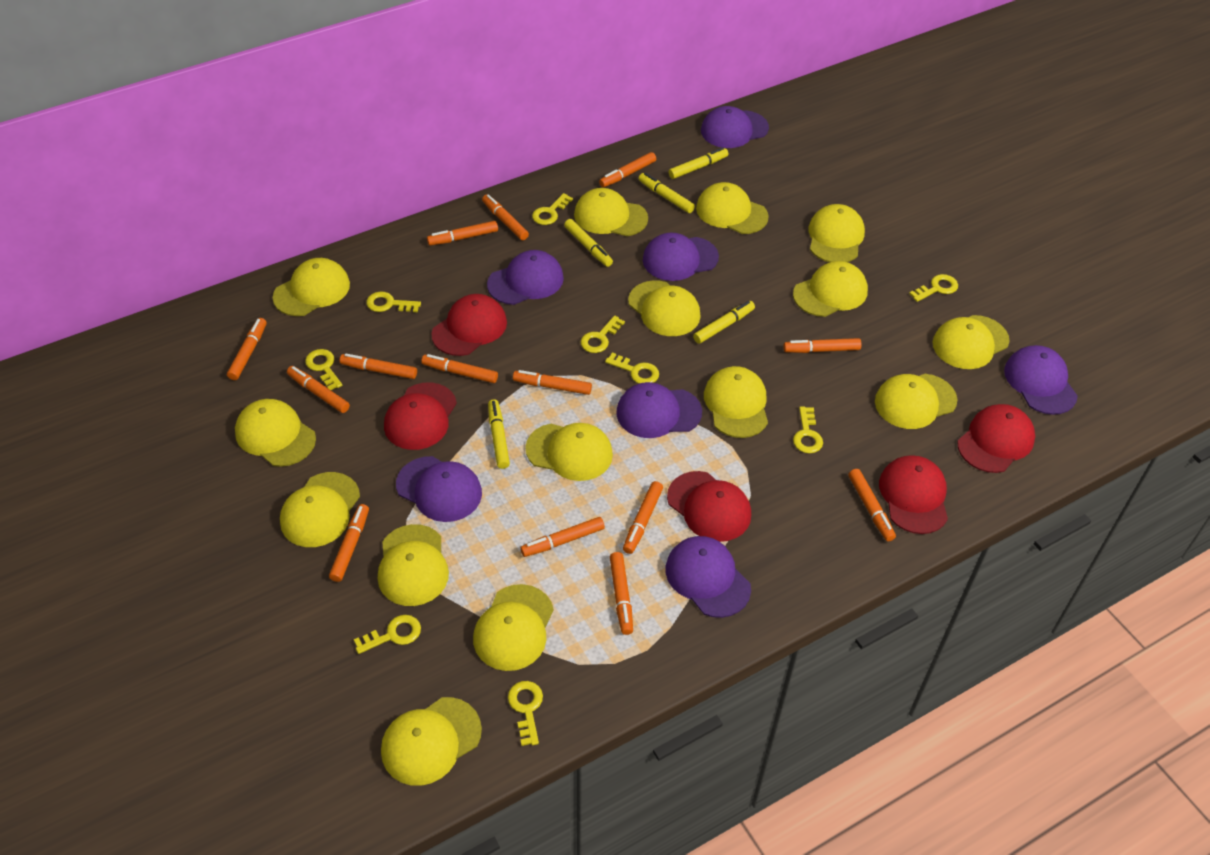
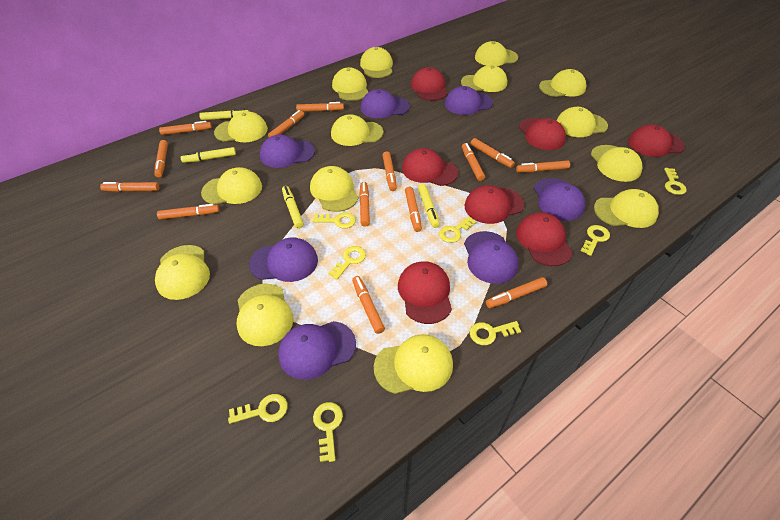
red cap: 5 -> 7
yellow key: 9 -> 8
yellow marker: 5 -> 4

